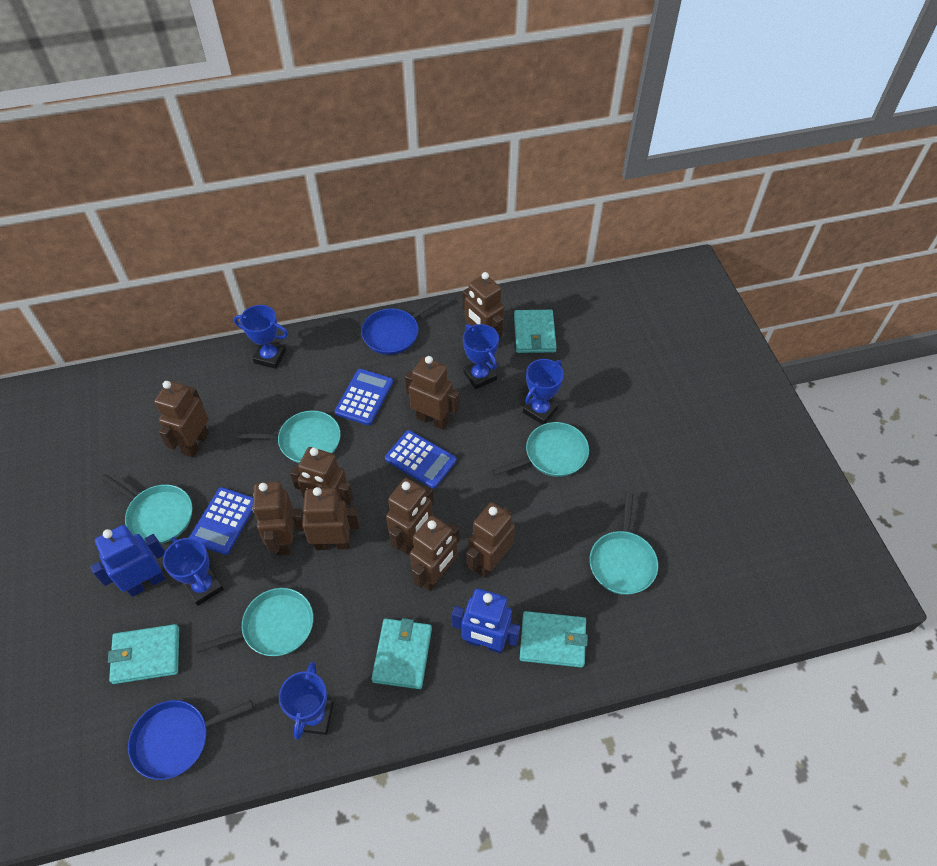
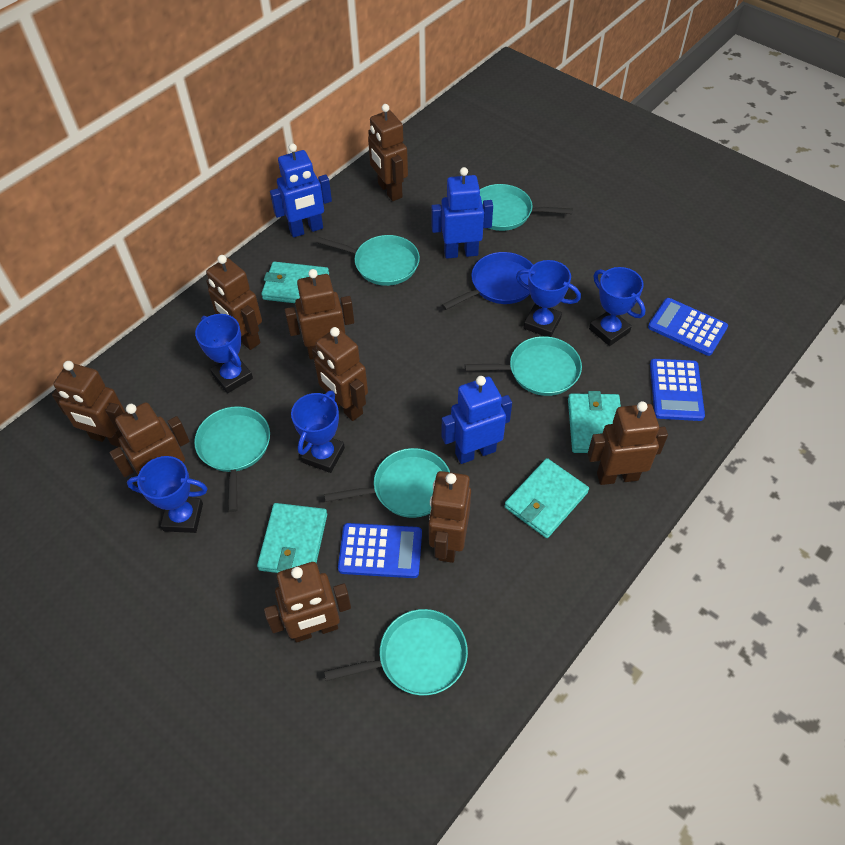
blue pan: 2 -> 1
blue robot: 2 -> 3
turquoise pan: 5 -> 6

